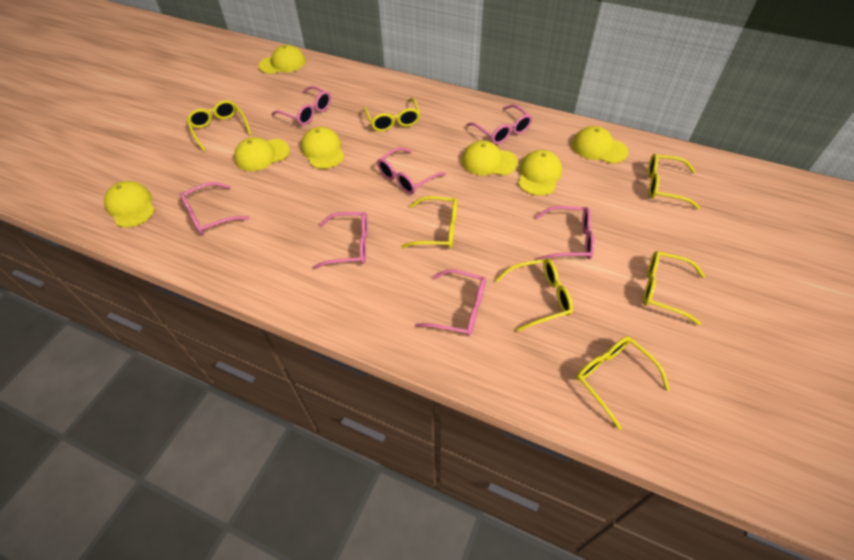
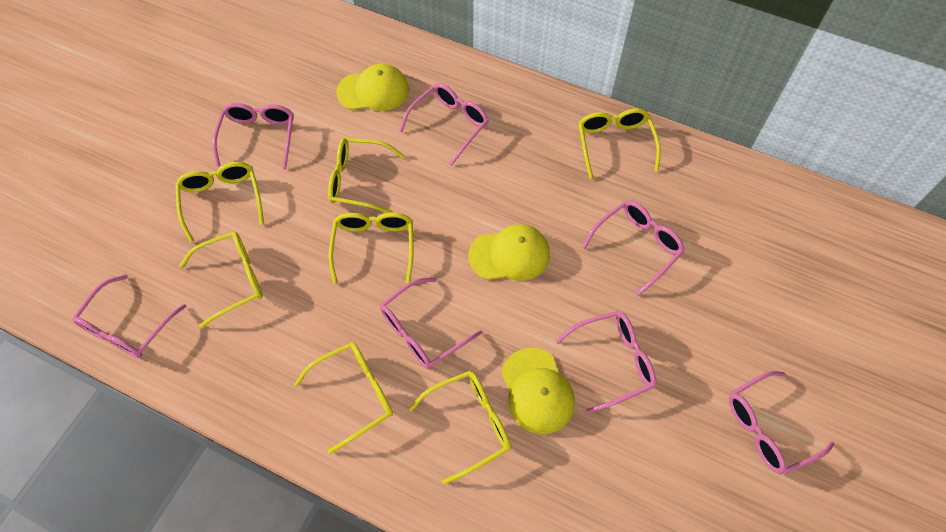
yellow cap: 7 -> 3

